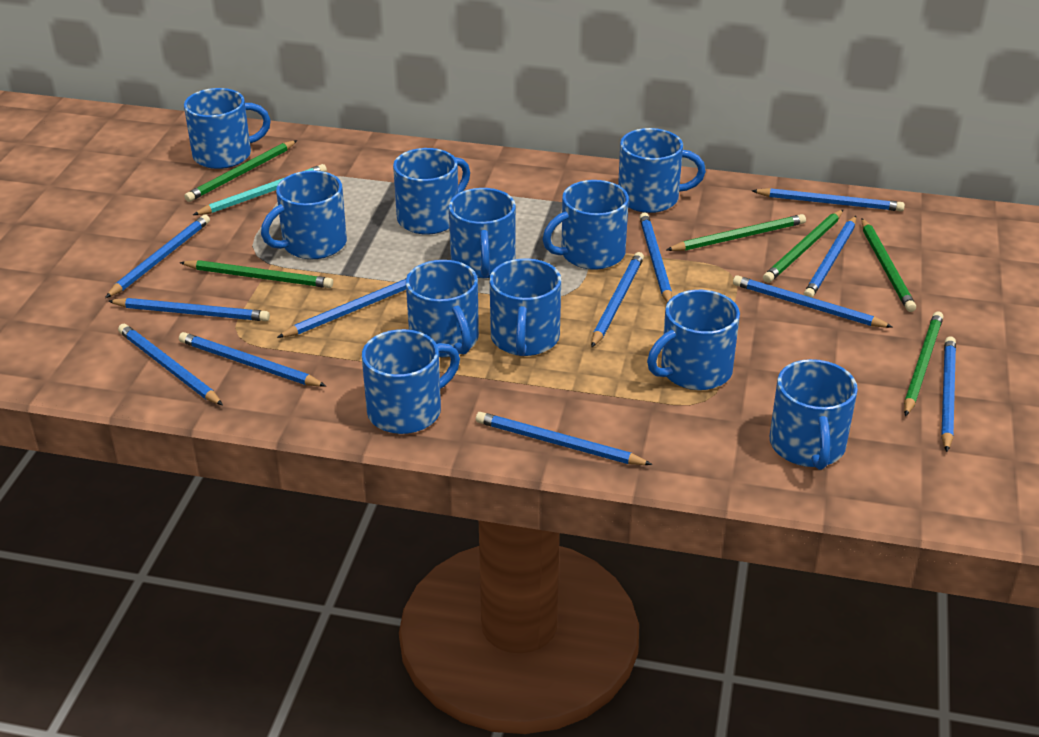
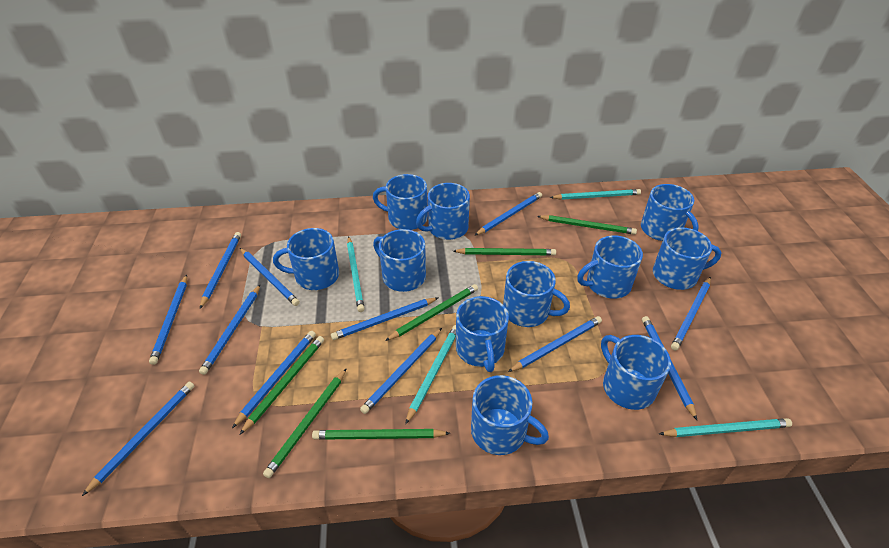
turquoise pencil: 1 -> 4

